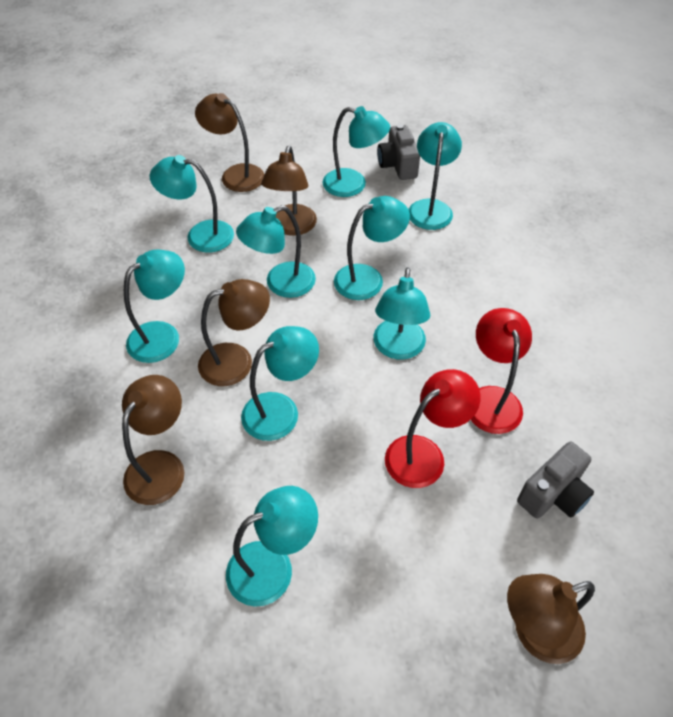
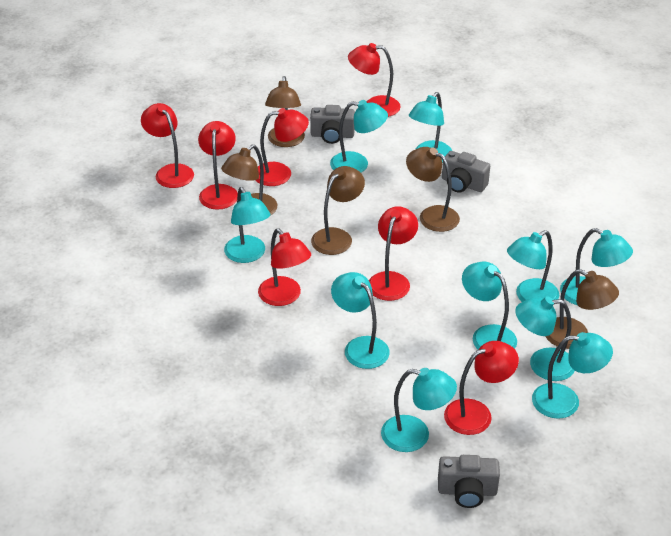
grey camera: 2 -> 3
red lamp: 2 -> 7
turquoise lamp: 9 -> 10

